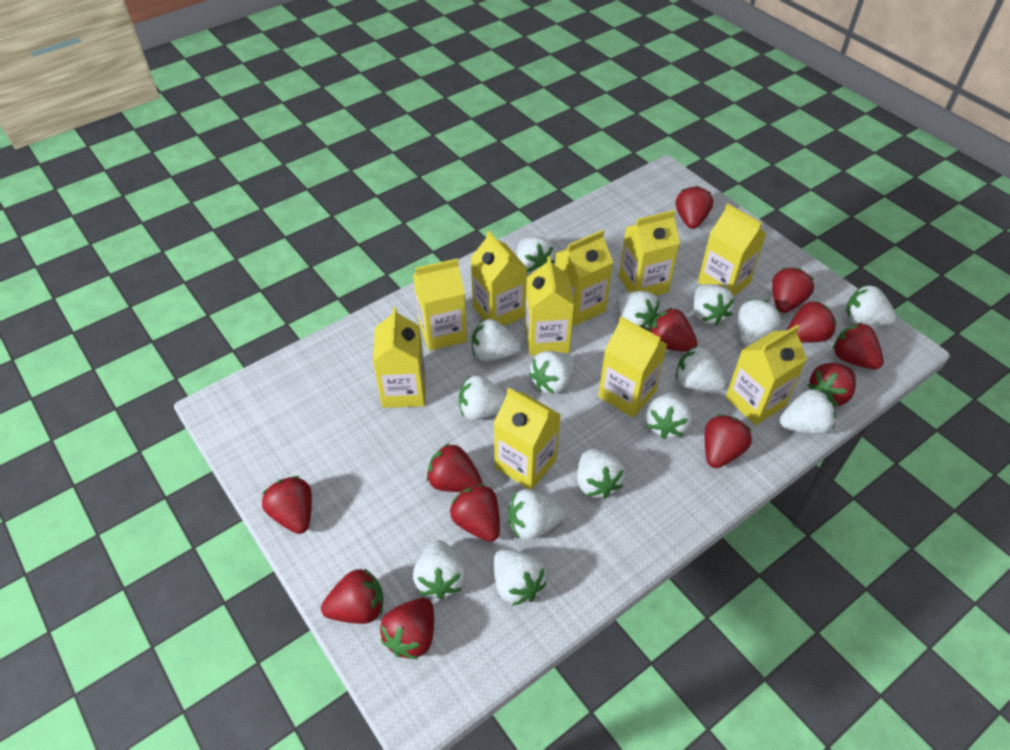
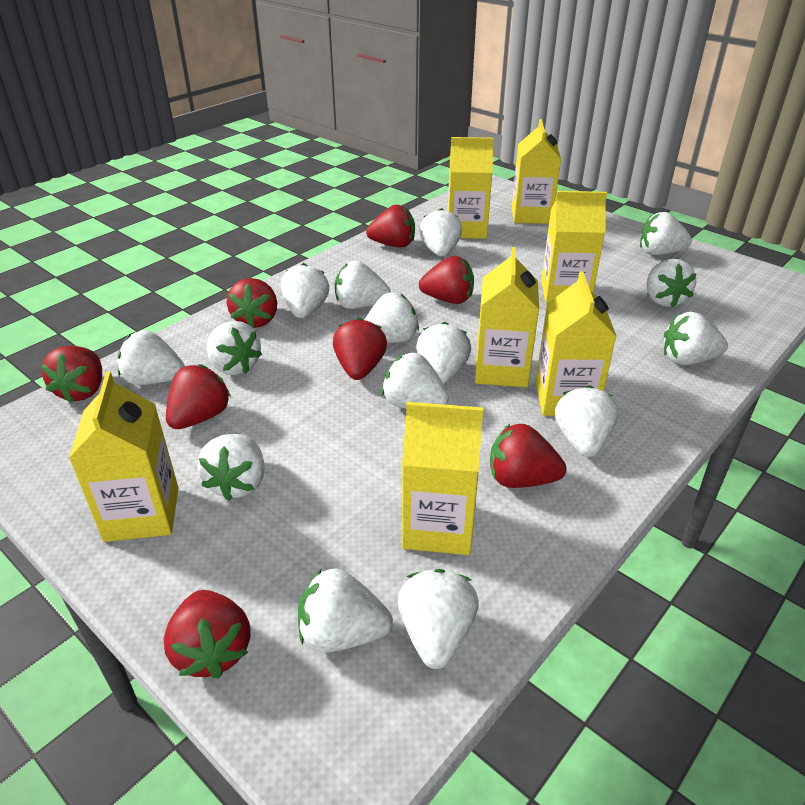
red strawberry: 12 -> 8
yellow carton: 10 -> 7

